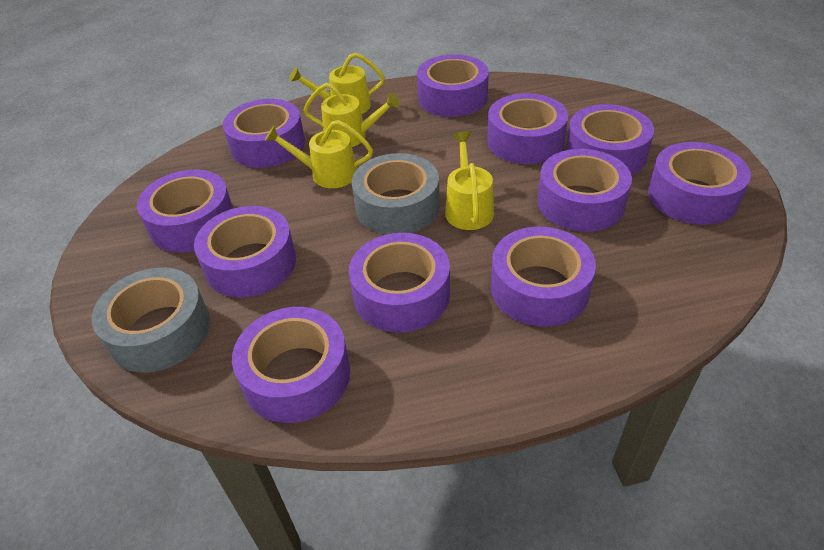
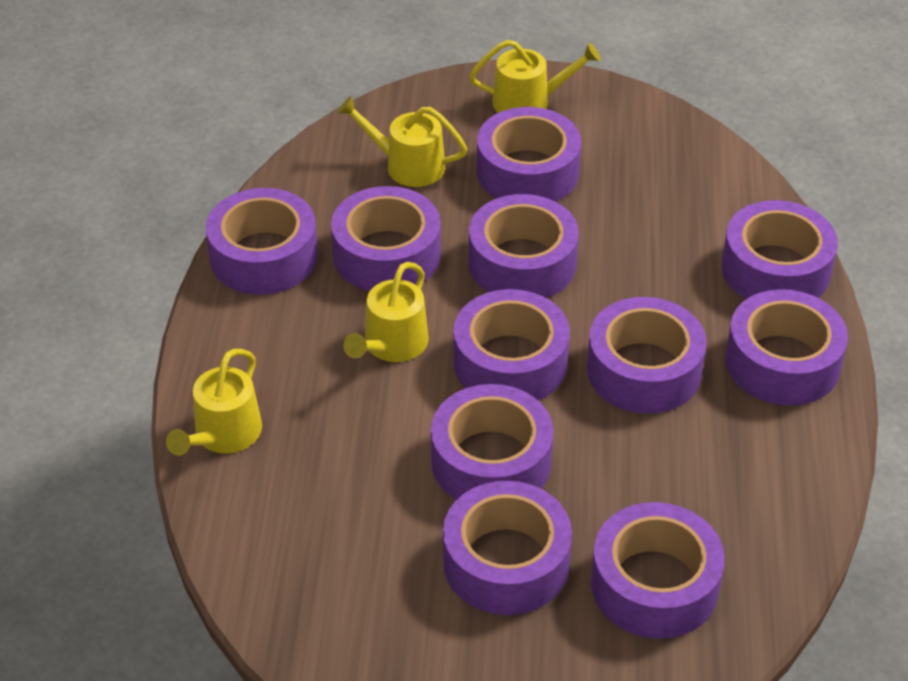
grey tape: 2 -> 0

